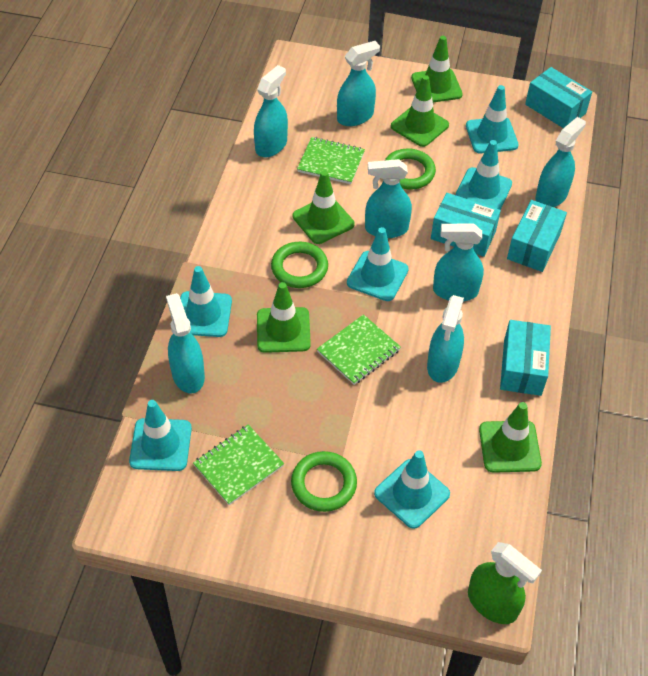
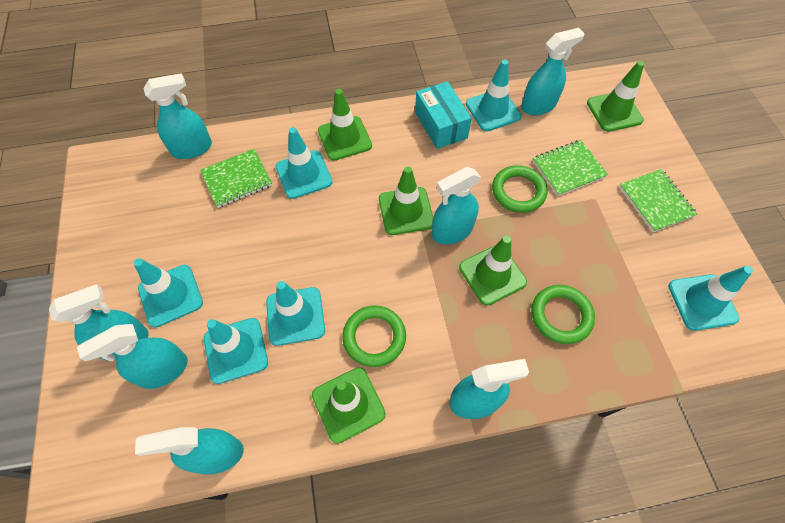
green spray bottle: 1 -> 0
turquoise box: 4 -> 1

